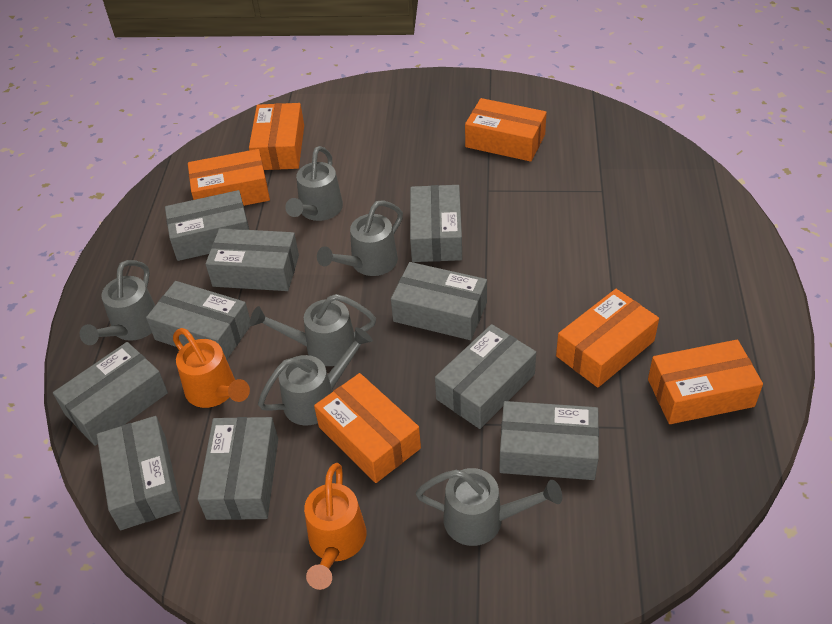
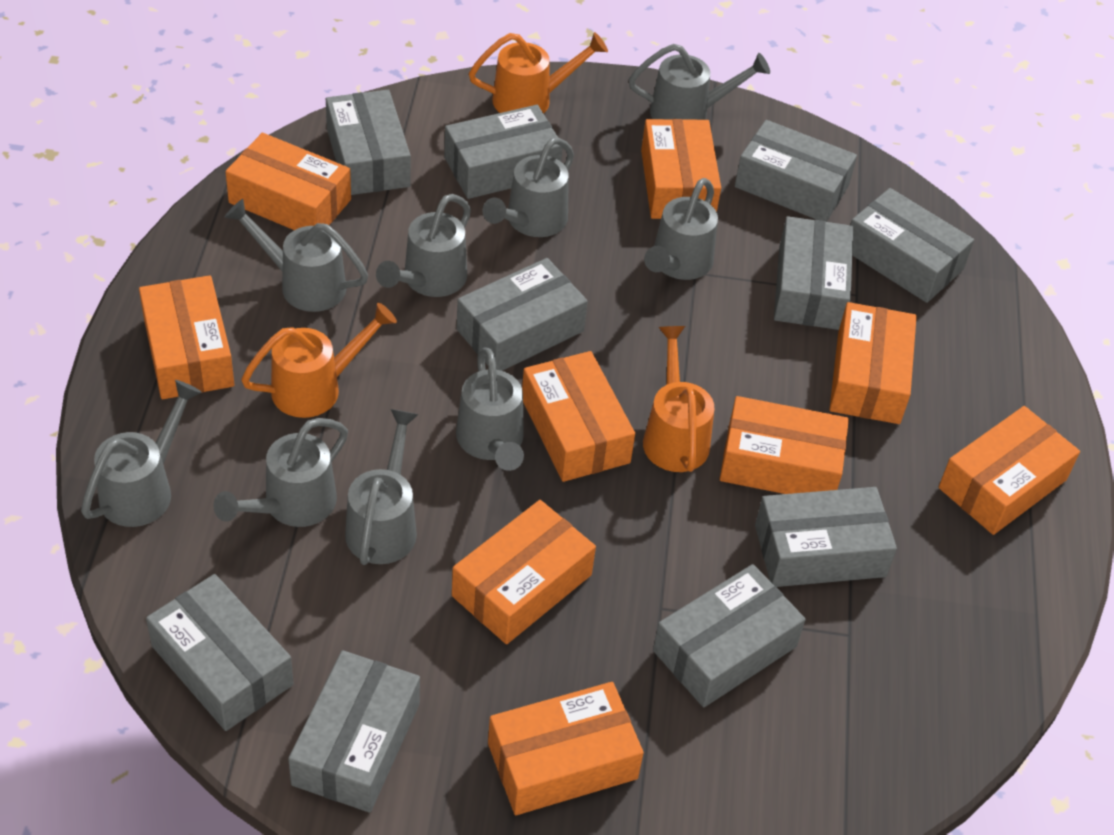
grey watering can: 6 -> 9
orange box: 6 -> 9
orange watering can: 2 -> 3

